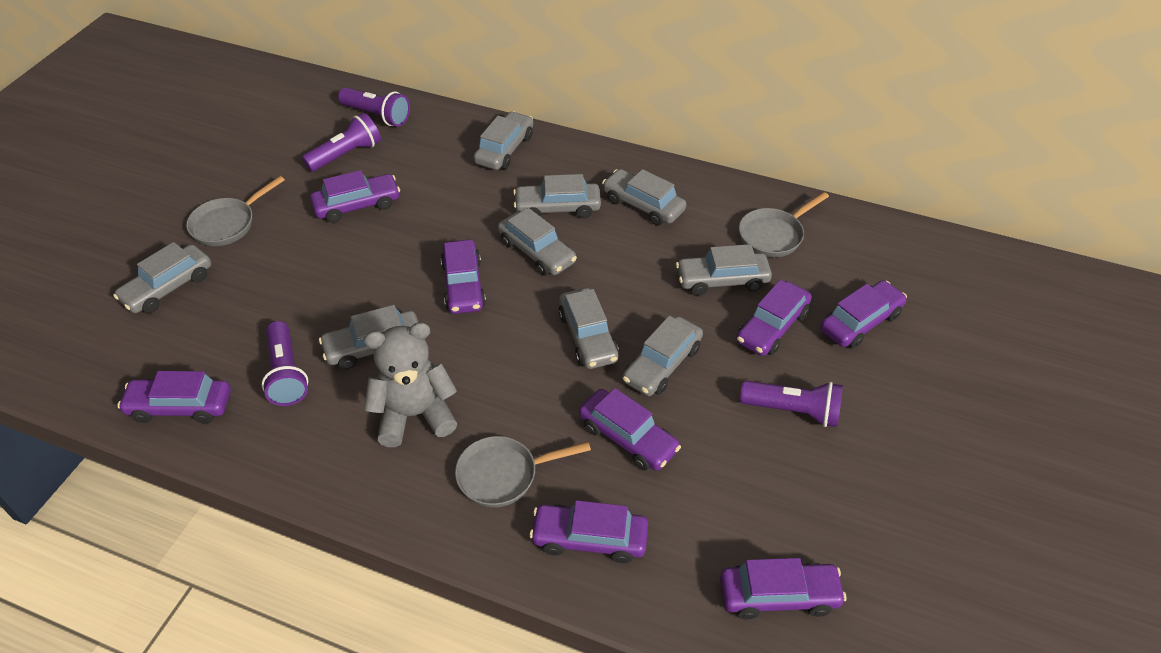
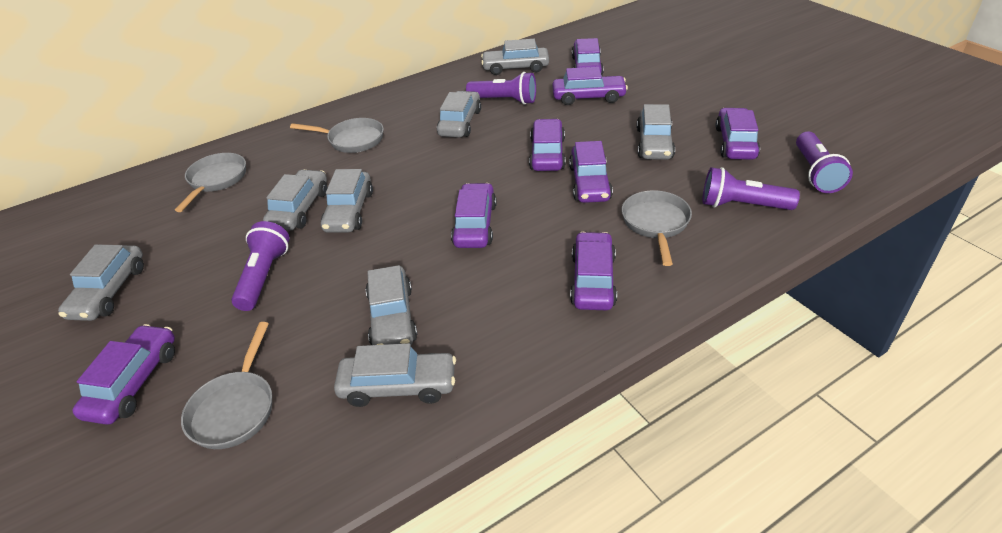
grey car: 9 -> 8
grey pan: 3 -> 4
grey teddy bear: 1 -> 0

